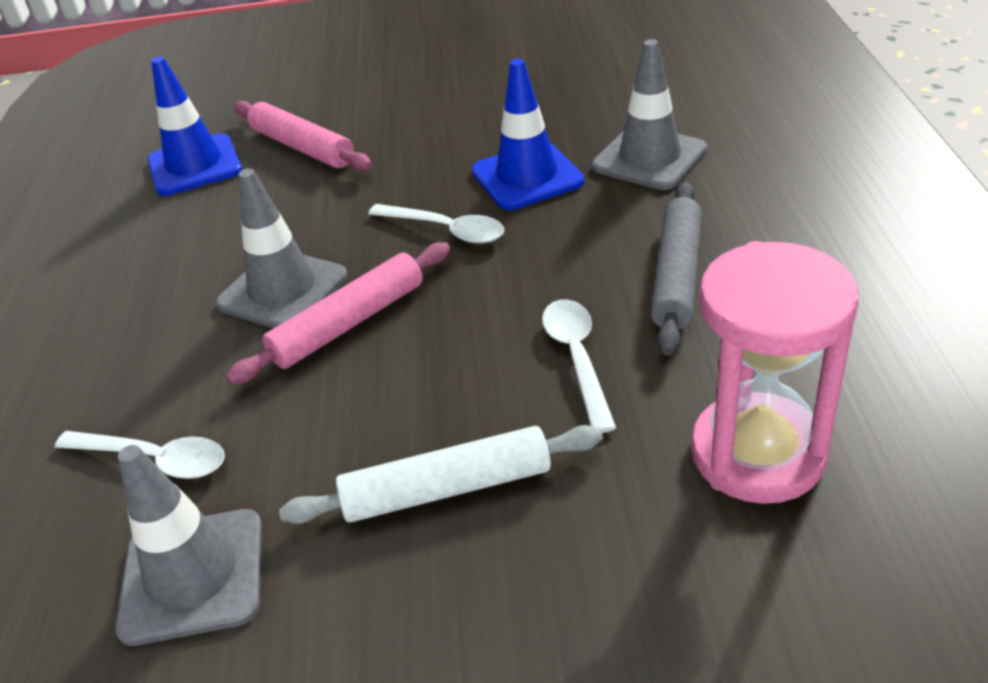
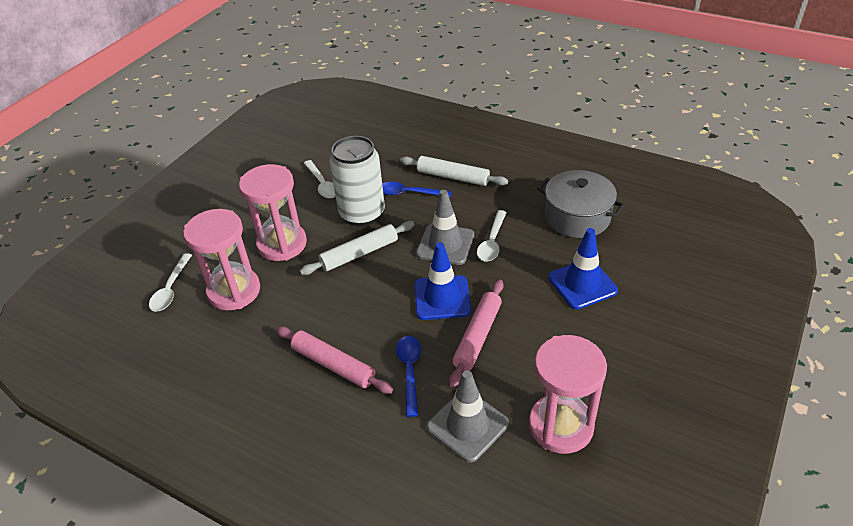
blue spoon: 0 -> 2
grey pot: 0 -> 1
grey rolling pin: 1 -> 0
grey traffic cone: 3 -> 2
pink hourglass: 1 -> 3
white can: 0 -> 1
white rolling pin: 1 -> 2

